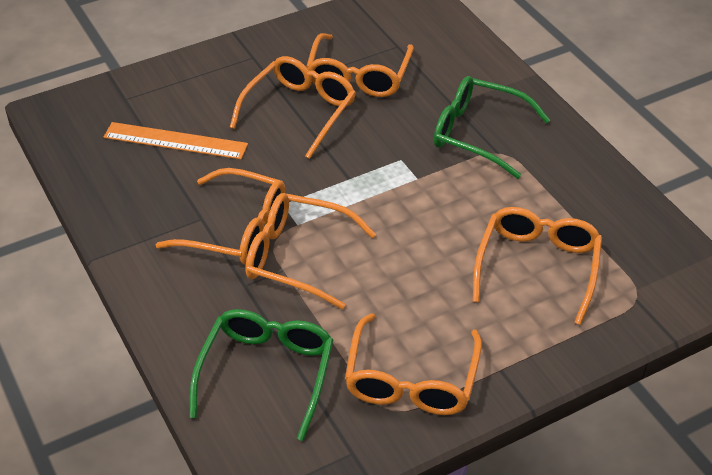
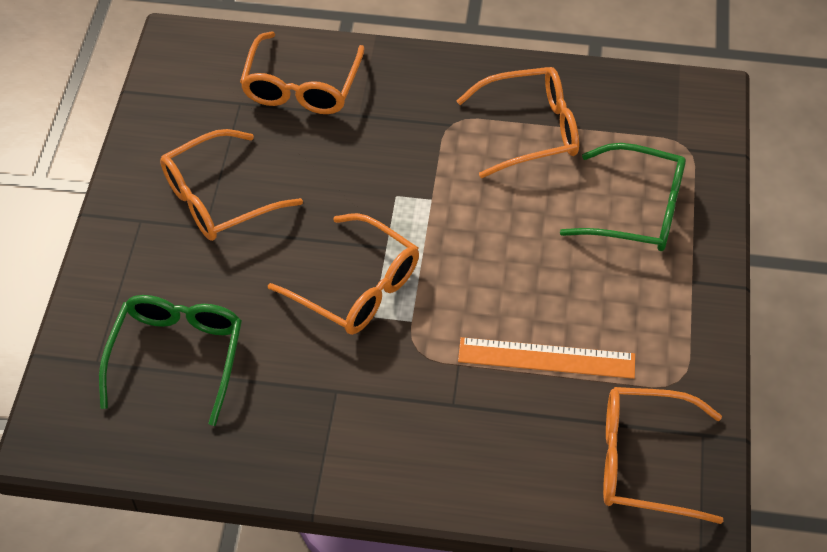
orange glasses: 6 -> 5

